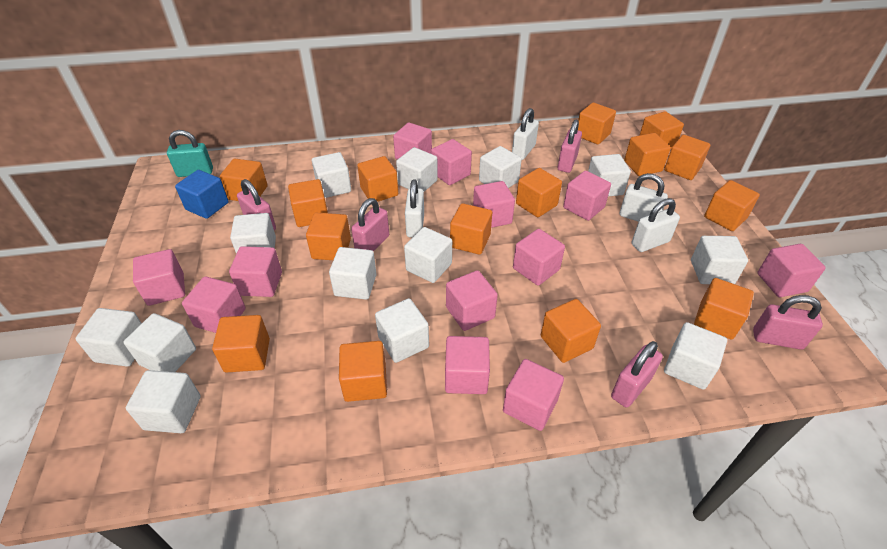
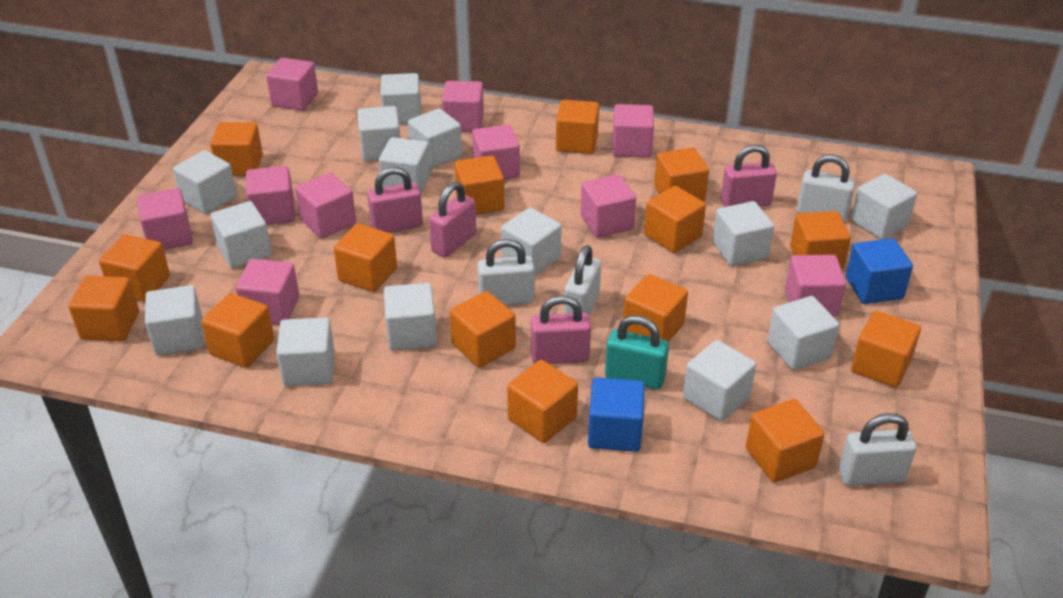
blue cube: 1 -> 2
pink cube: 12 -> 10
pink padlock: 5 -> 4
white cube: 13 -> 14

